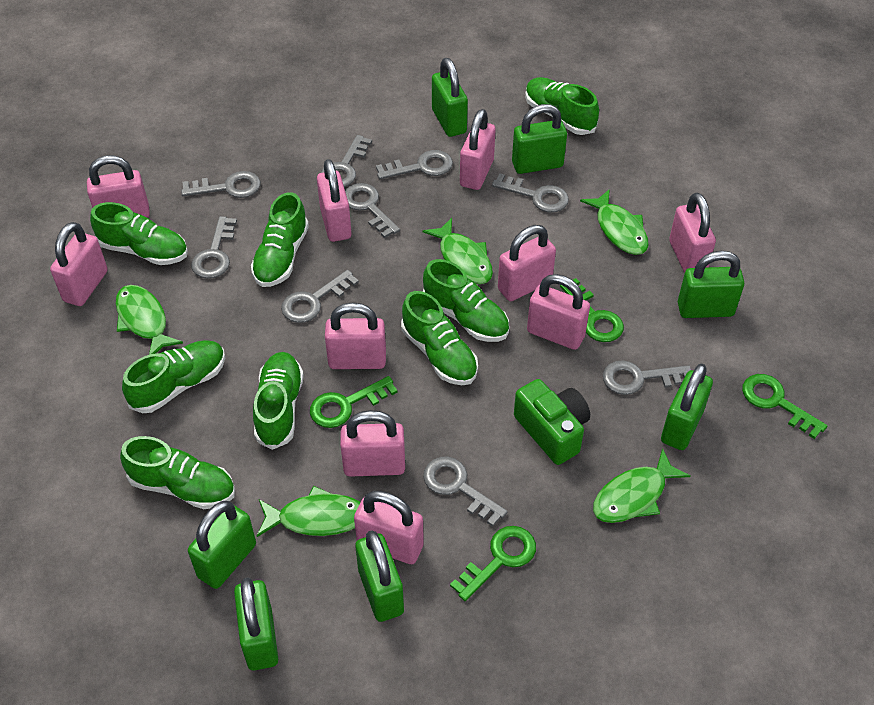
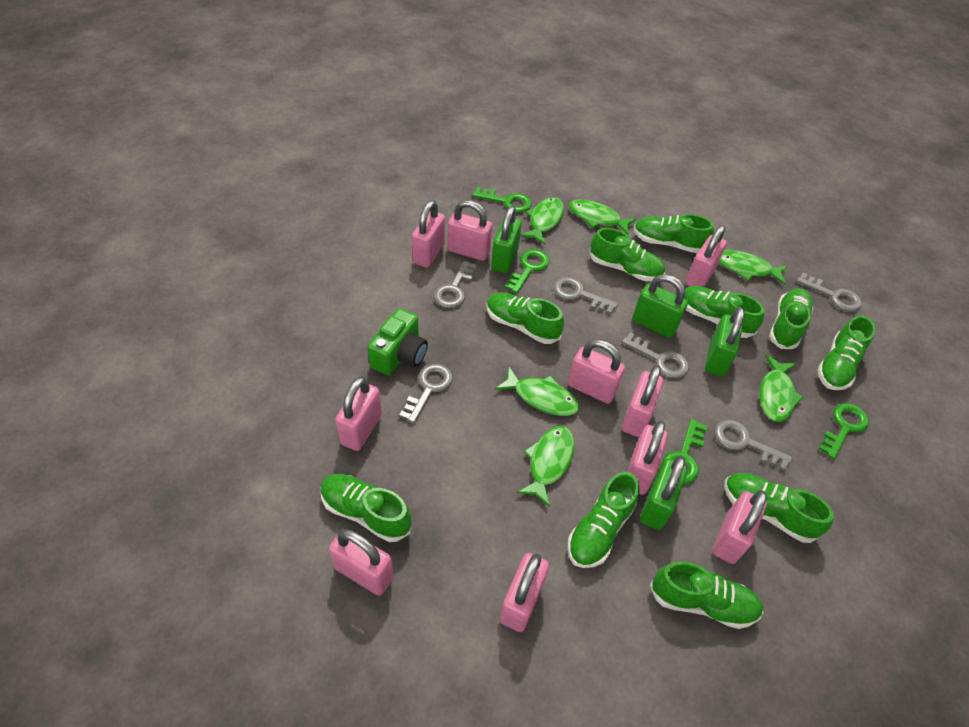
green fish: 5 -> 6
green padlock: 7 -> 4
green shoe: 8 -> 10
grey key: 9 -> 6

